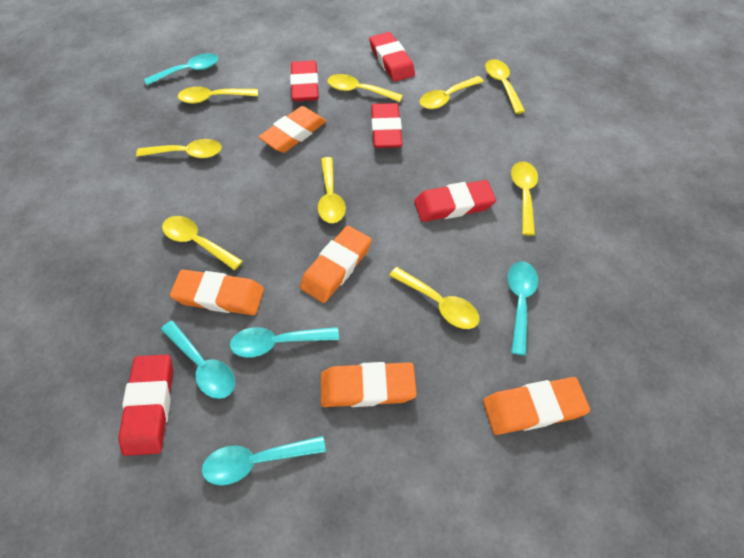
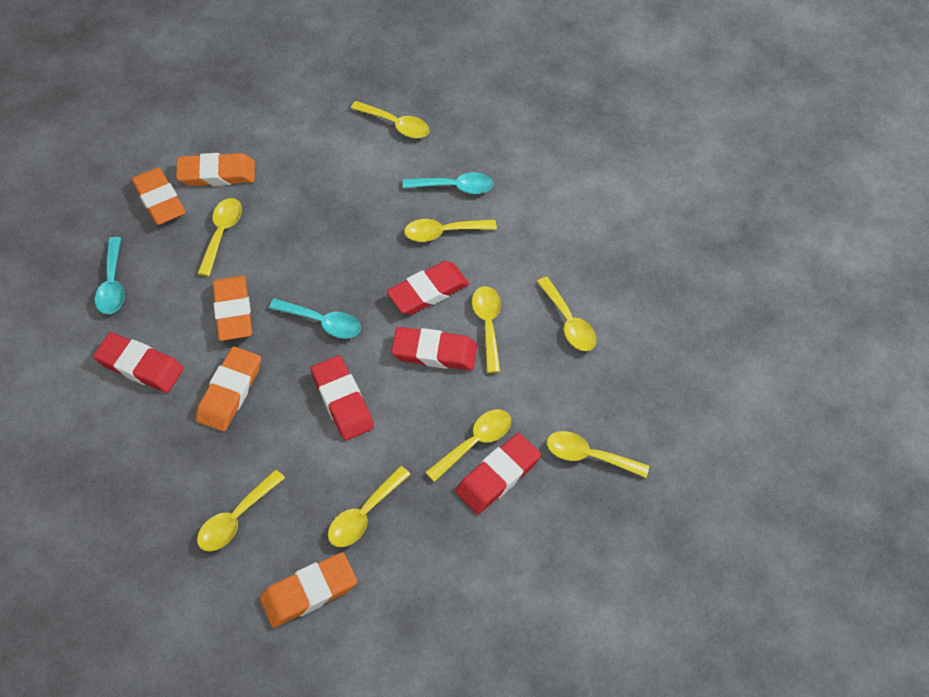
turquoise spoon: 5 -> 3

